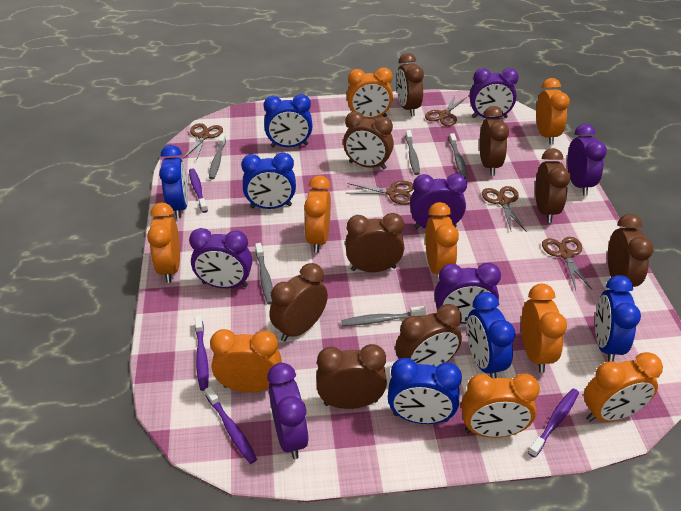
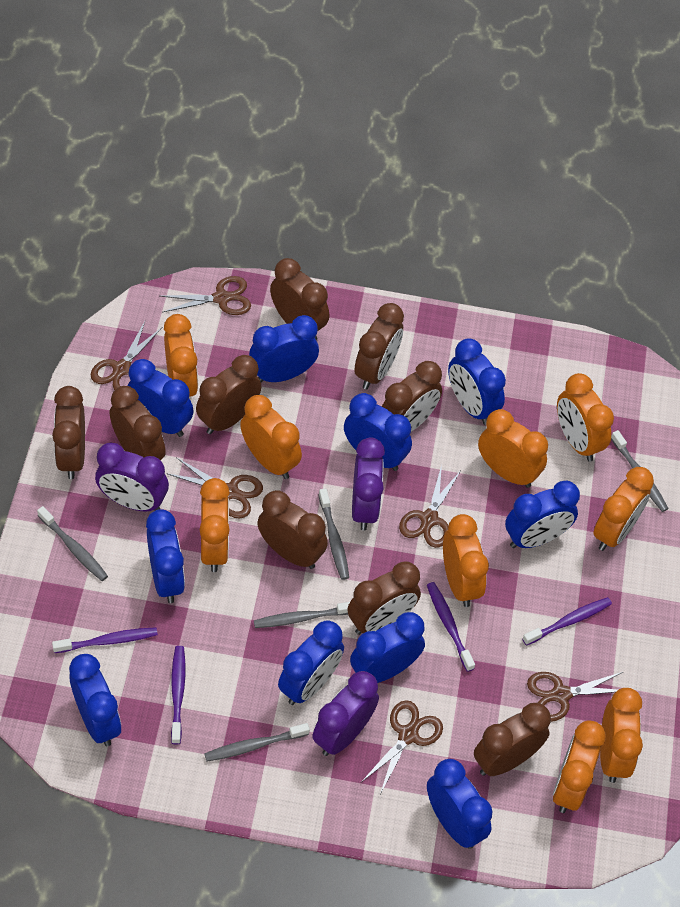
blue clock: 6 -> 10
brown scissors: 5 -> 6
purple clock: 6 -> 3

